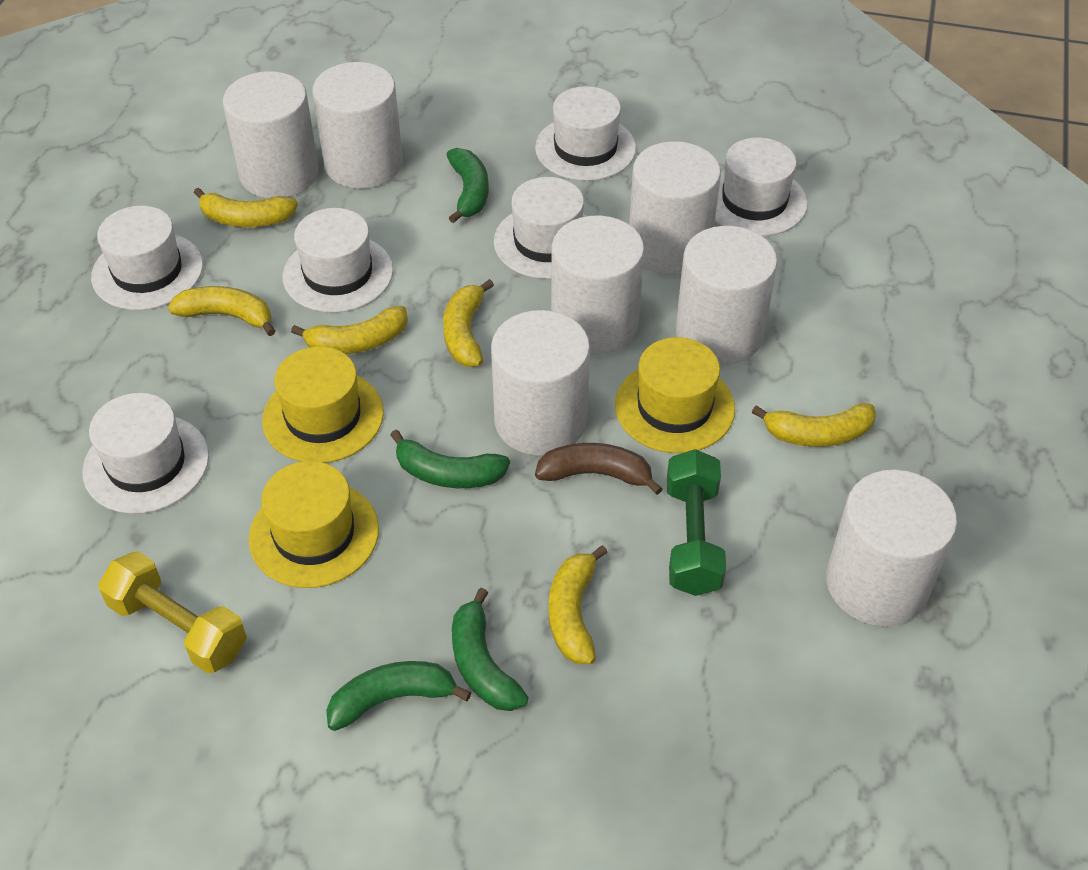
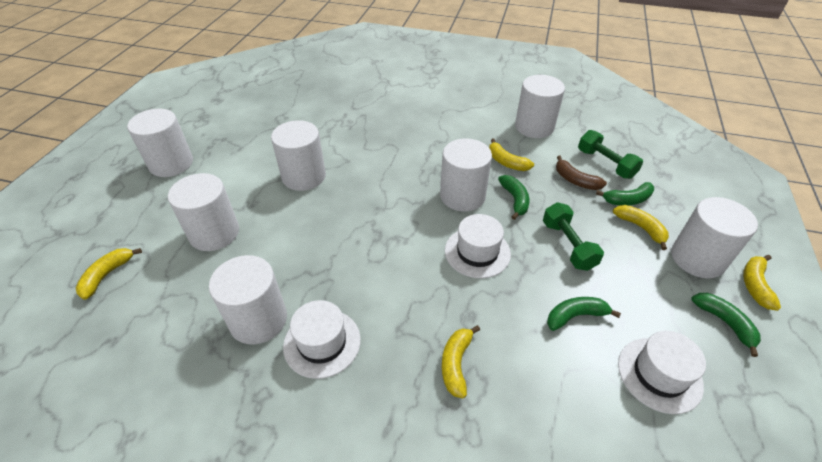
green dumbbell: 1 -> 2
white hat: 6 -> 3
yellow banana: 6 -> 5
yellow dumbbell: 1 -> 0
yellow hat: 3 -> 0

